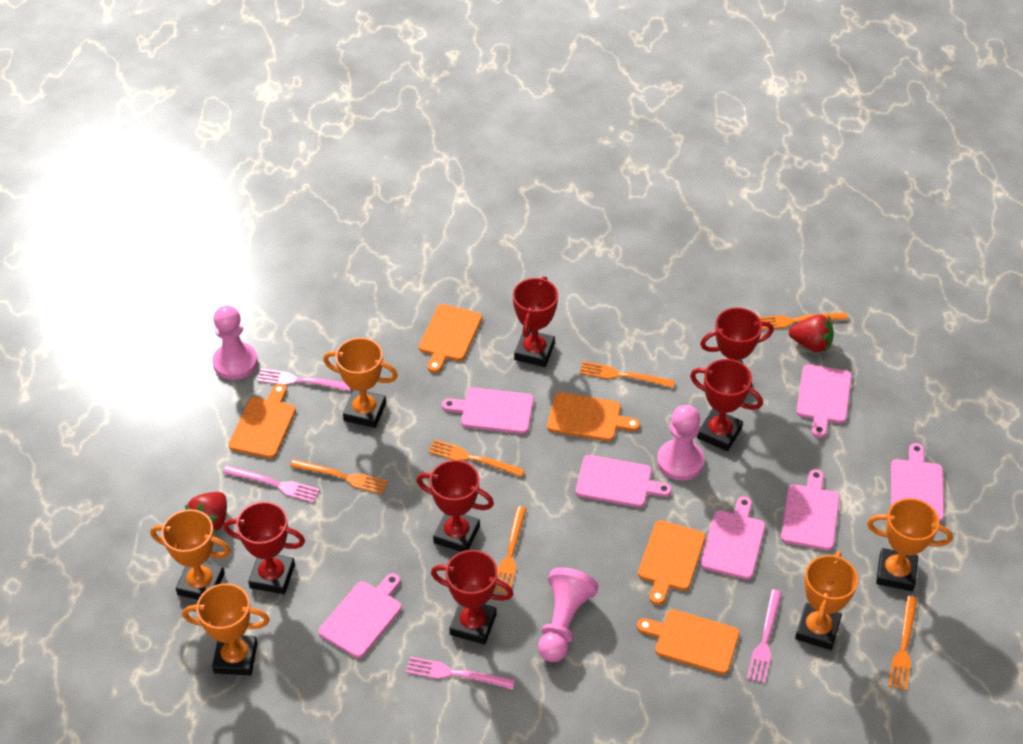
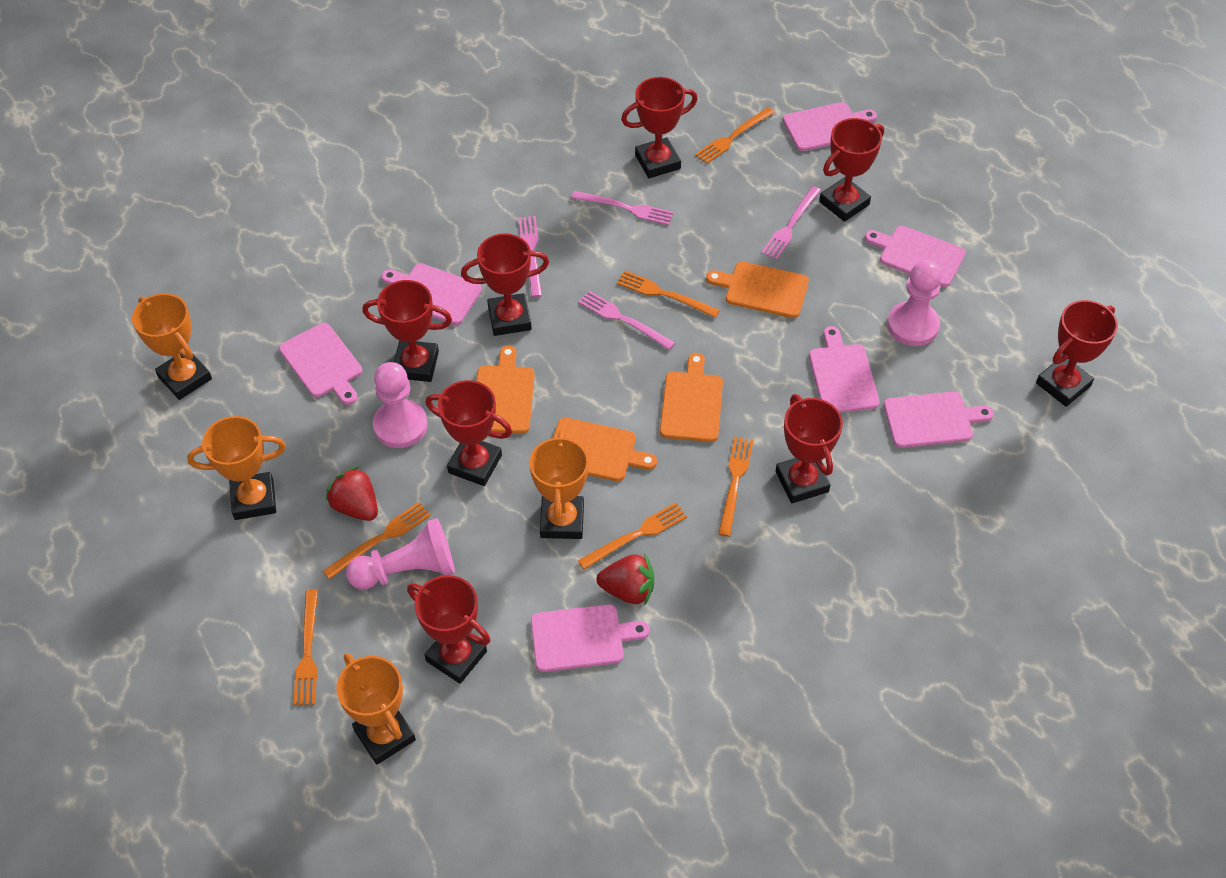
orange cutting board: 5 -> 4
orange trophy: 5 -> 4
red trophy: 6 -> 8

